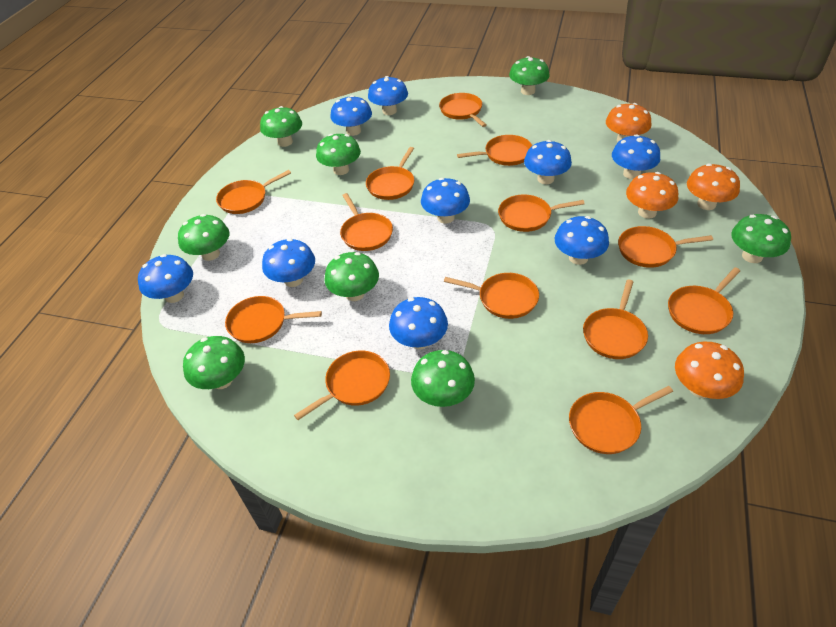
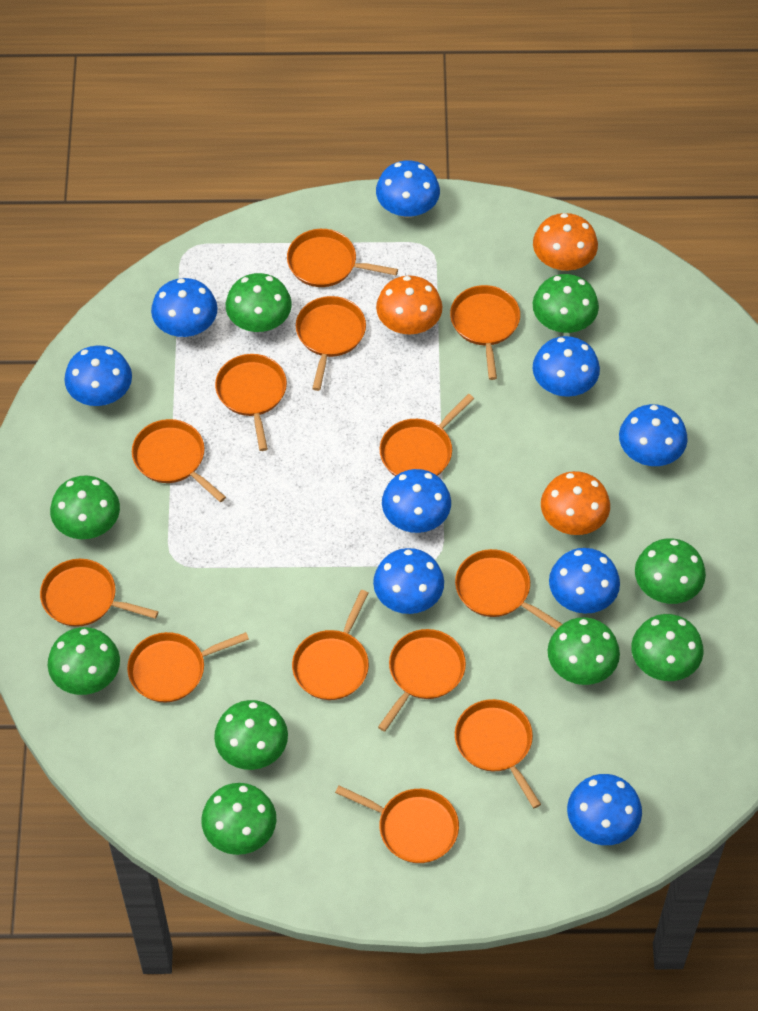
green mushroom: 8 -> 9
orange mushroom: 4 -> 3

